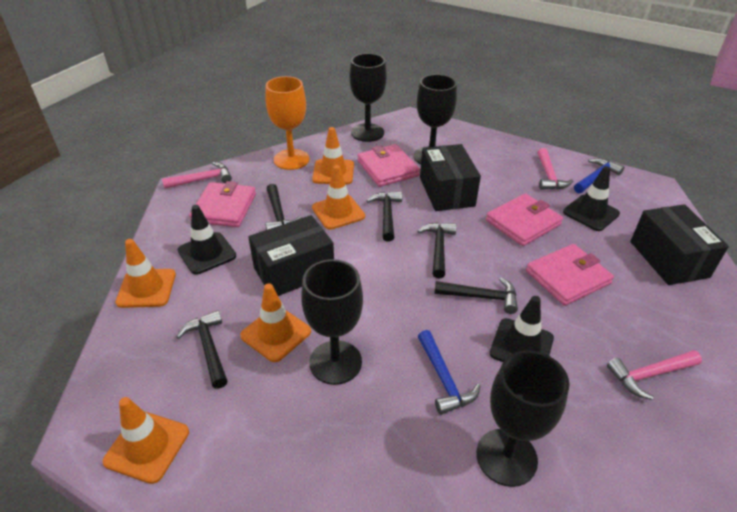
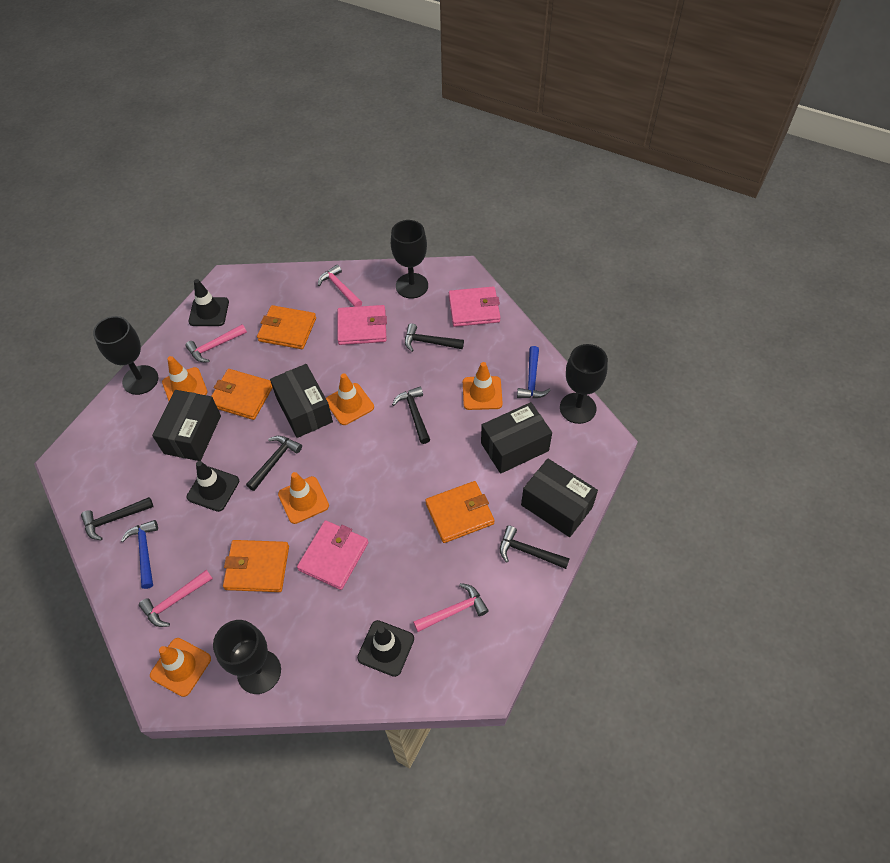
black box: 3 -> 4
orange goblet: 1 -> 0
orange wallet: 0 -> 4
pink hammer: 3 -> 4
pink wallet: 4 -> 3

